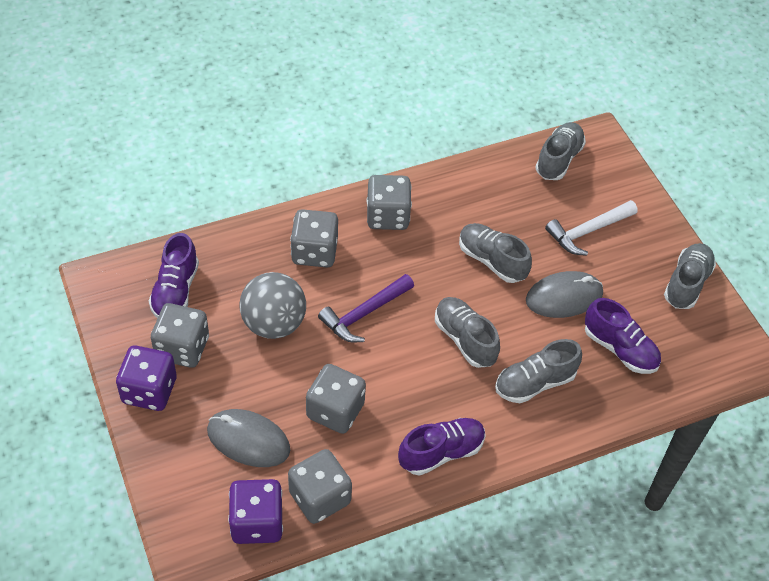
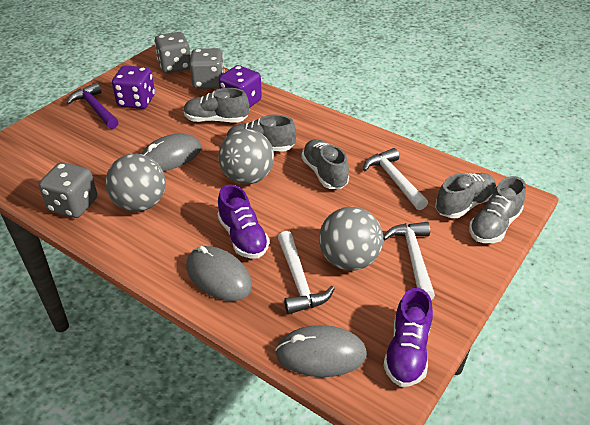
grey ball: 1 -> 3
grey dice: 5 -> 3
grey mouse: 2 -> 3
purple shoe: 3 -> 2
white hammer: 1 -> 3

